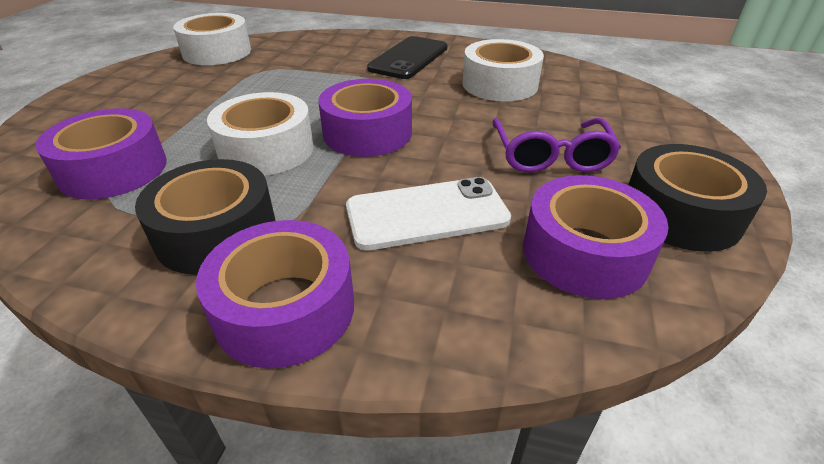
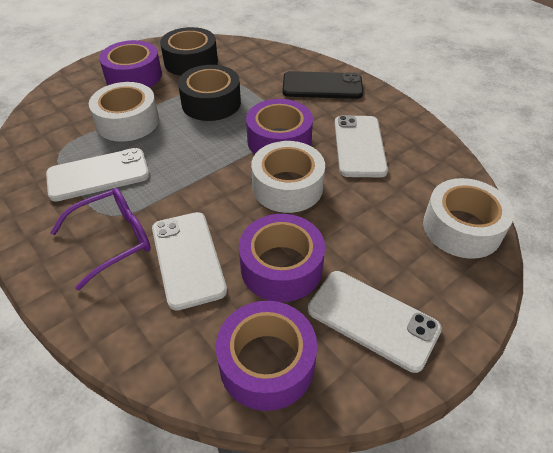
white phone: 1 -> 4

